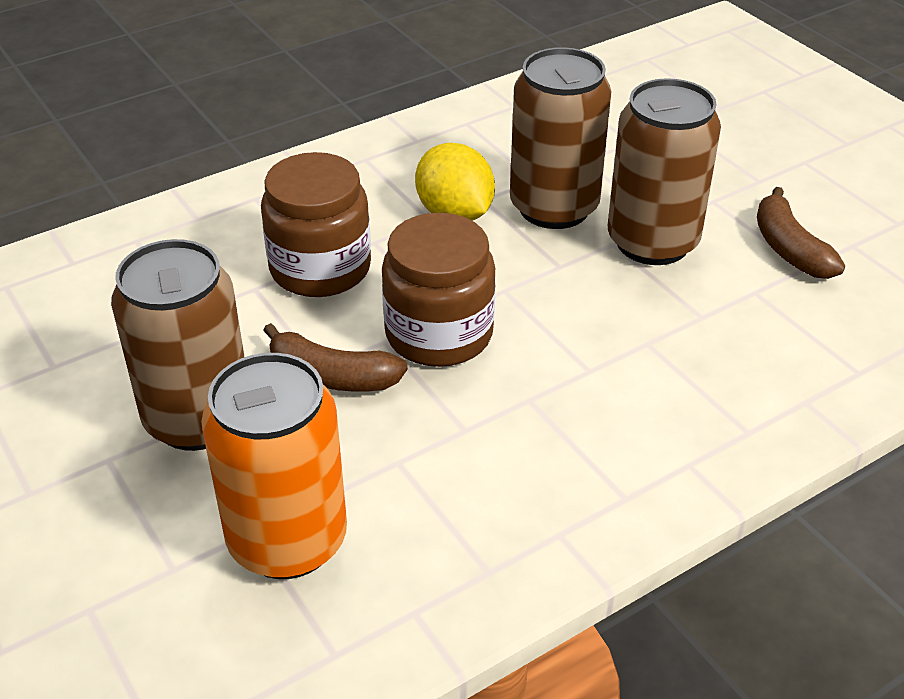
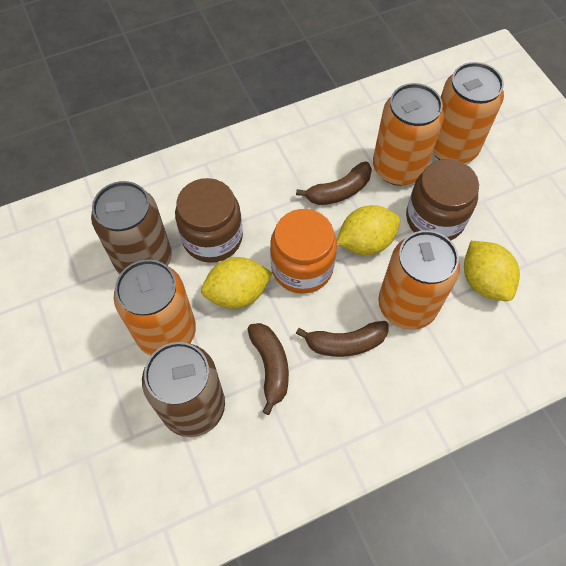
brown banana: 2 -> 3
brown can: 3 -> 2
orange can: 1 -> 4
orange jar: 0 -> 1
yellow lemon: 1 -> 3

